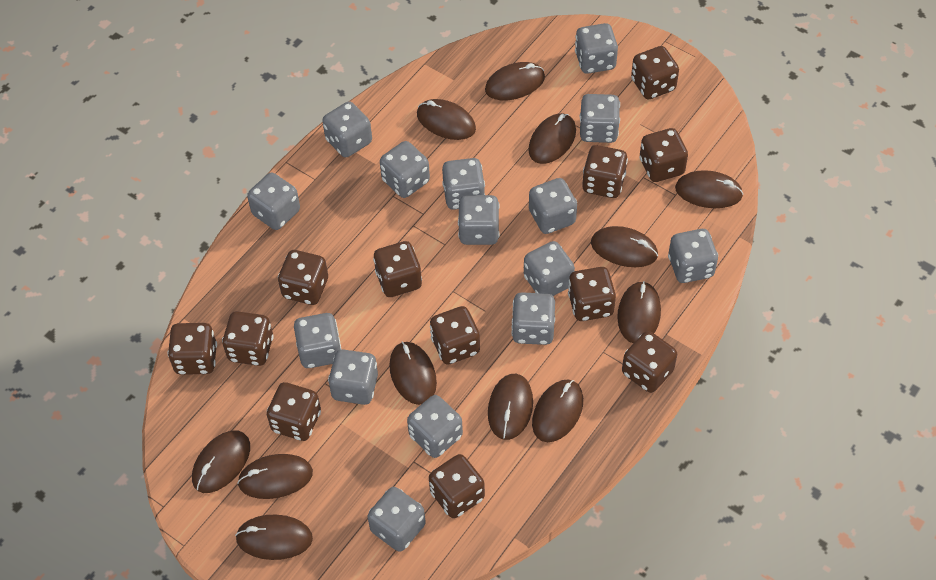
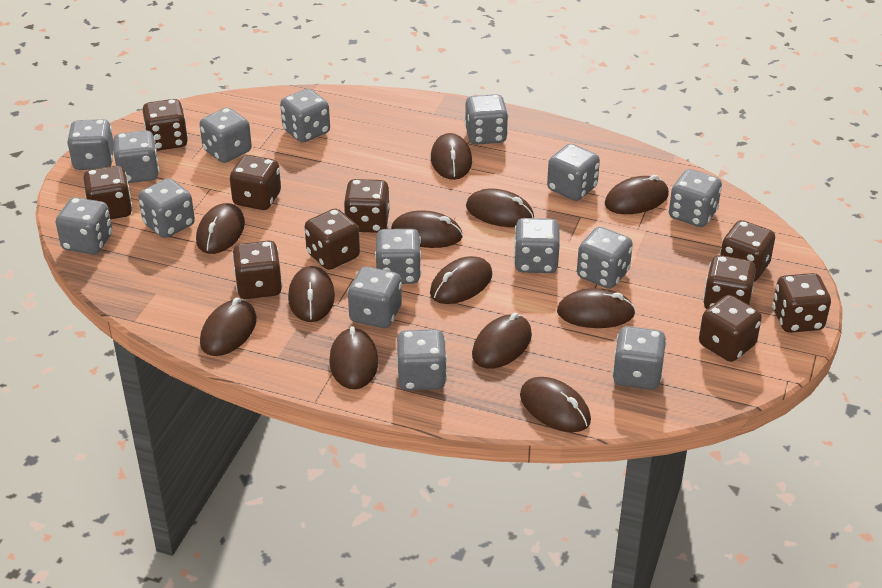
brown dice: 12 -> 10

